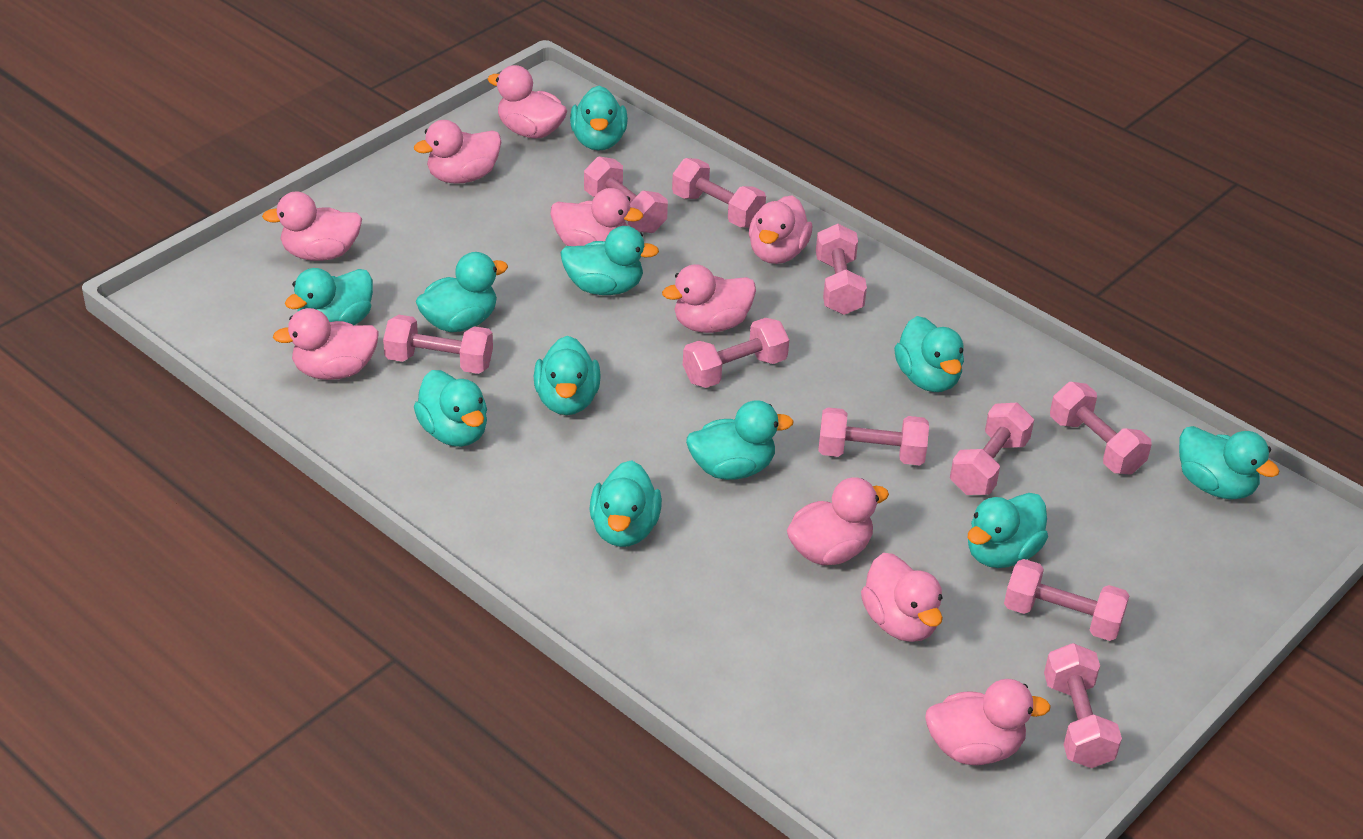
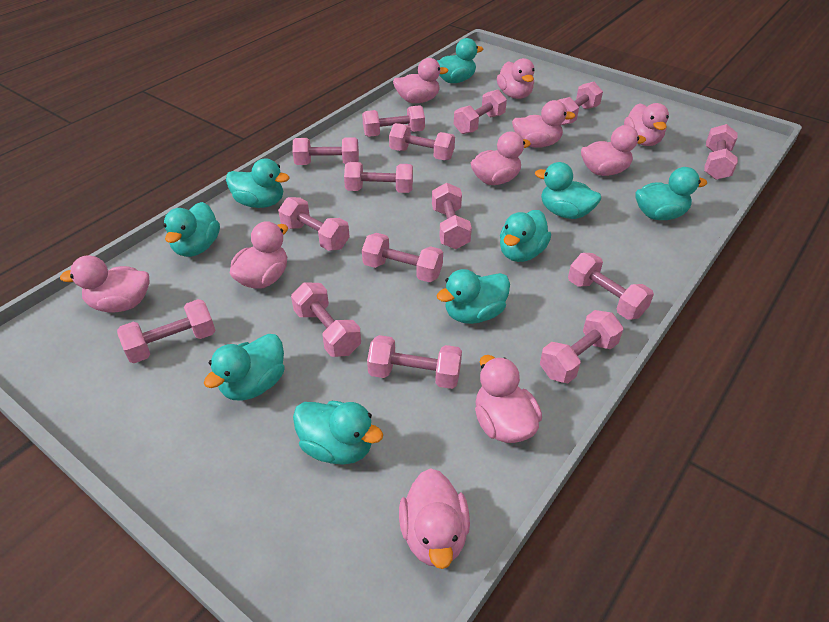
pink dumbbell: 10 -> 15
turquoise duck: 11 -> 9

